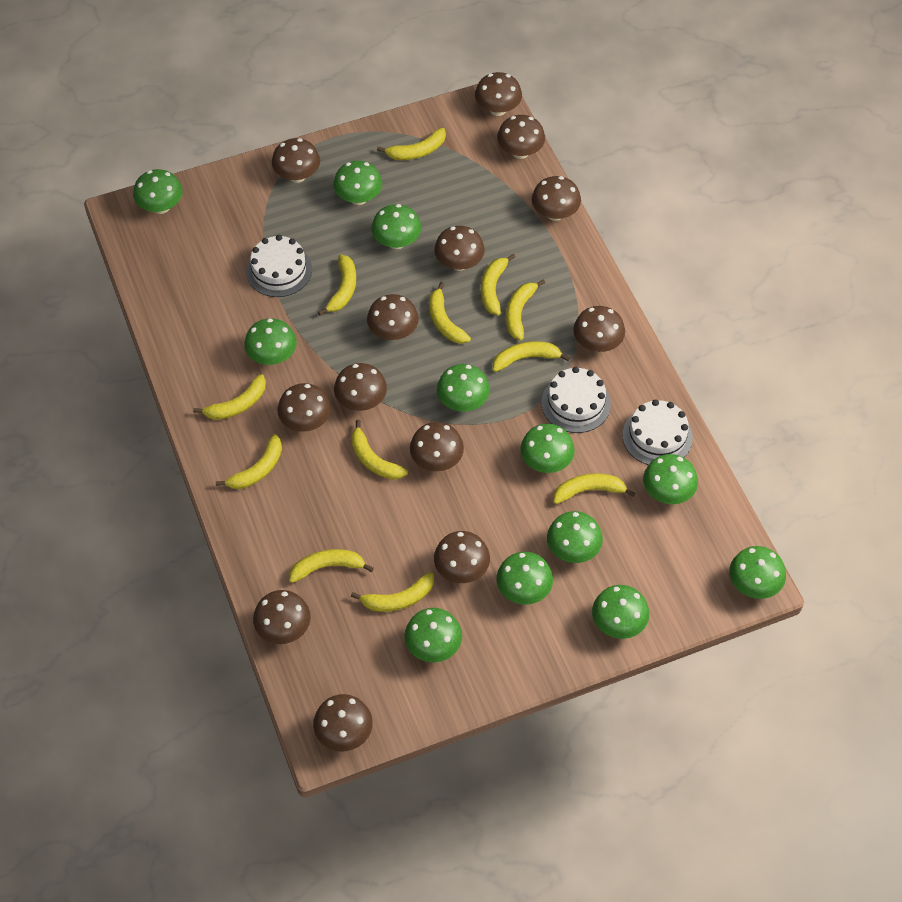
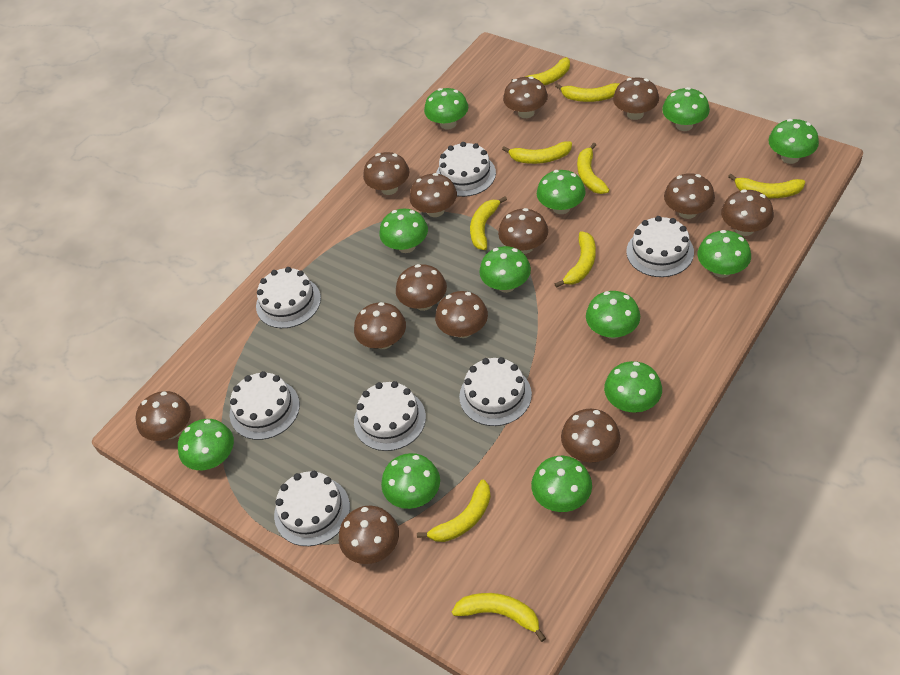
white cake: 3 -> 7
yellow banana: 12 -> 9

